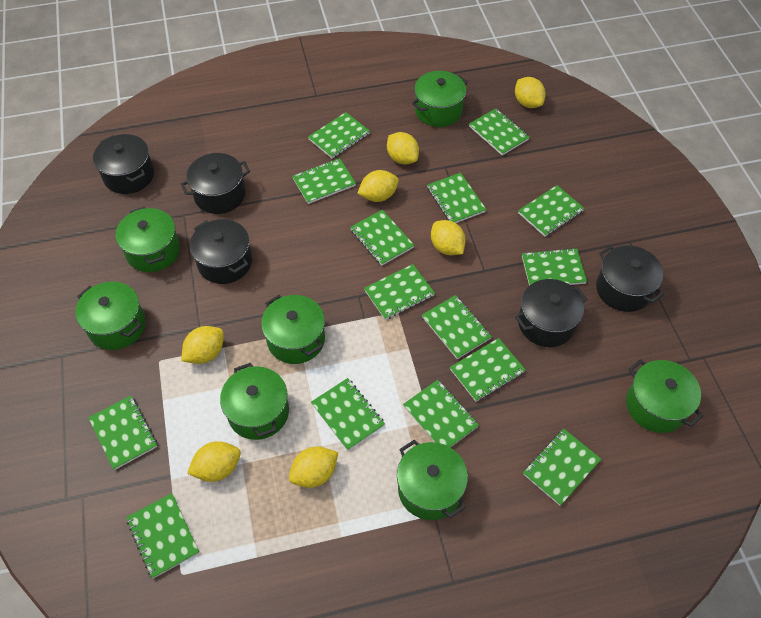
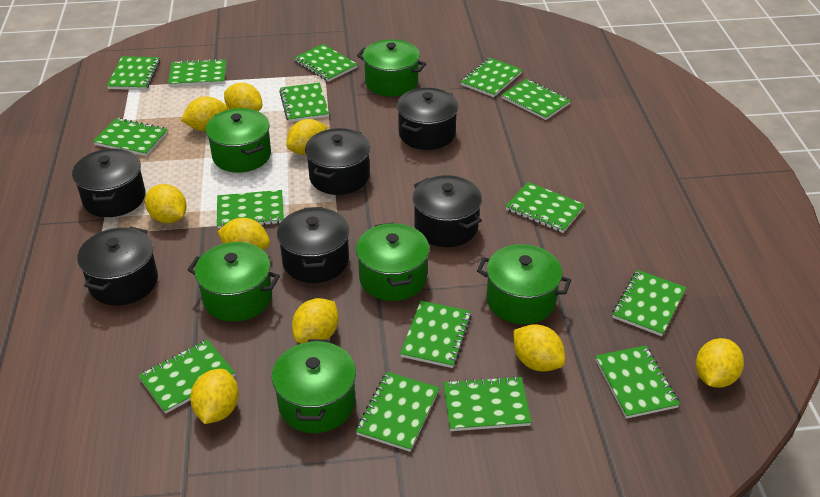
black pot: 5 -> 6
green pot: 7 -> 6
yellow lemon: 7 -> 9

